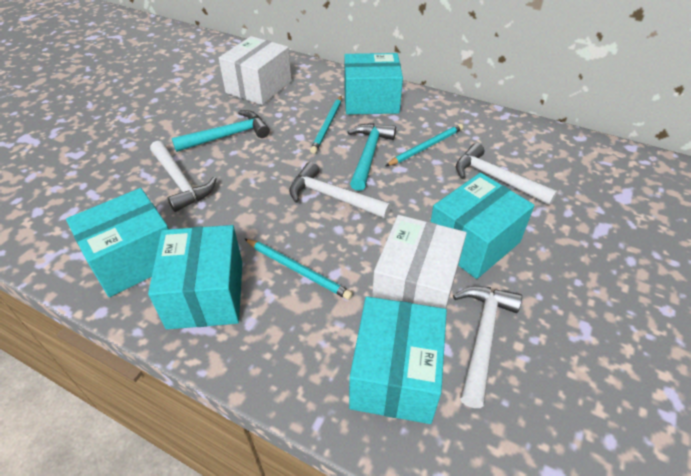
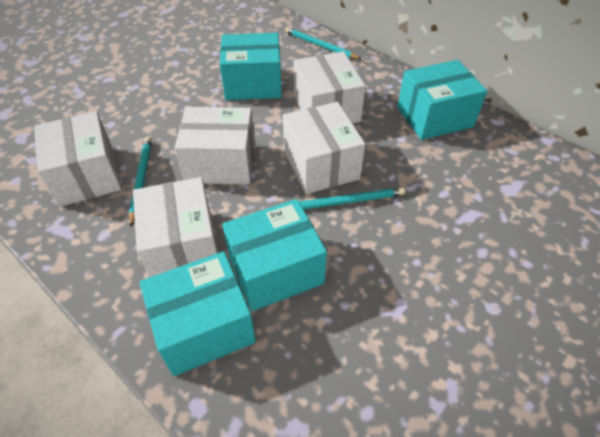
turquoise box: 5 -> 4
turquoise hammer: 2 -> 0
white box: 2 -> 5
white hammer: 4 -> 0

